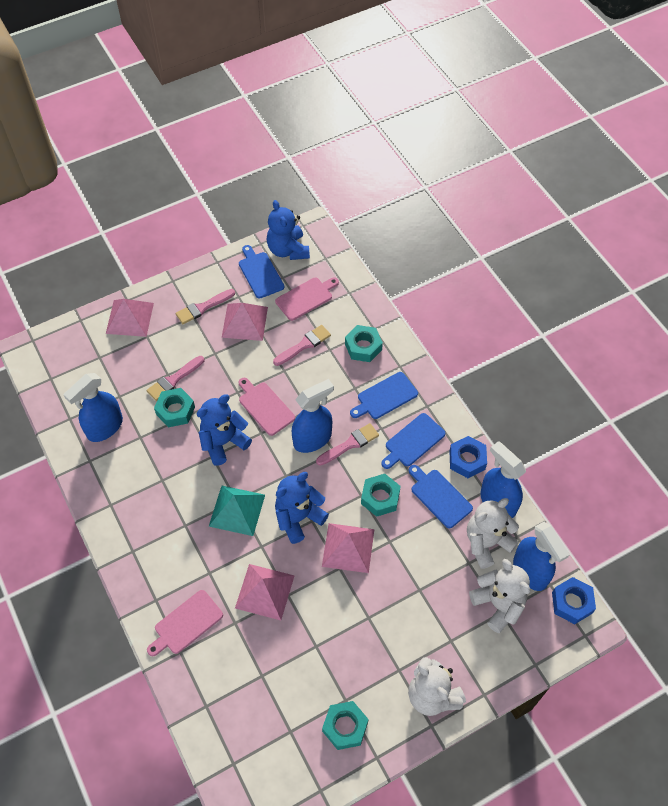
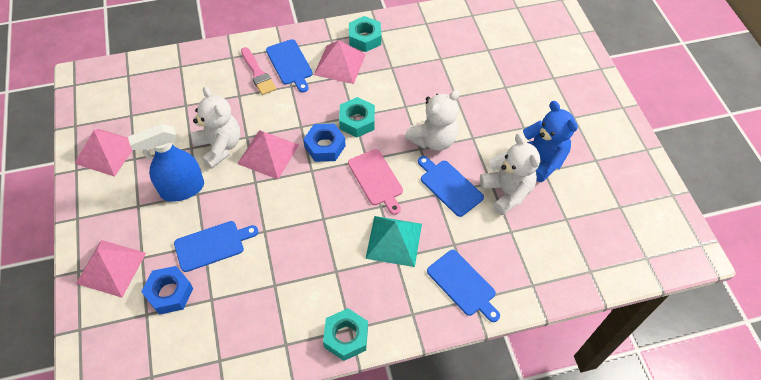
blue spray bottle: 4 -> 1
blue teddy bear: 3 -> 1
pink brush: 4 -> 1
pink cutting board: 3 -> 1
turquoise nut: 4 -> 3

